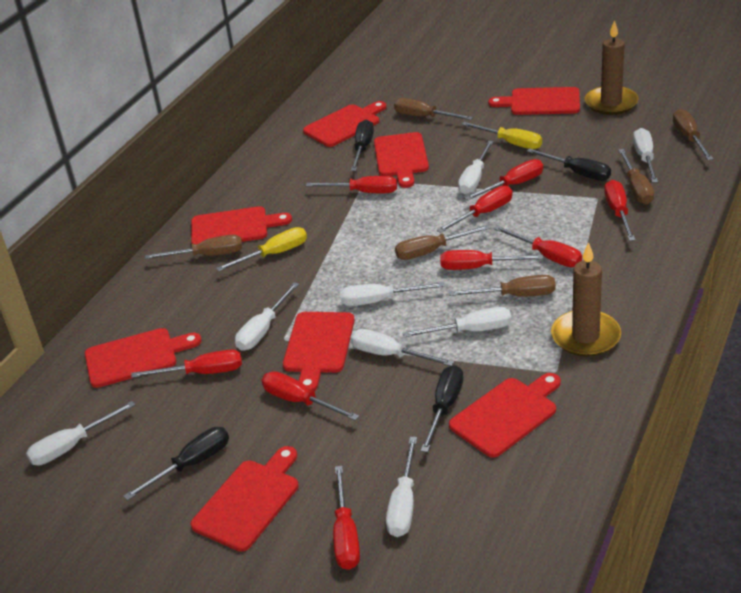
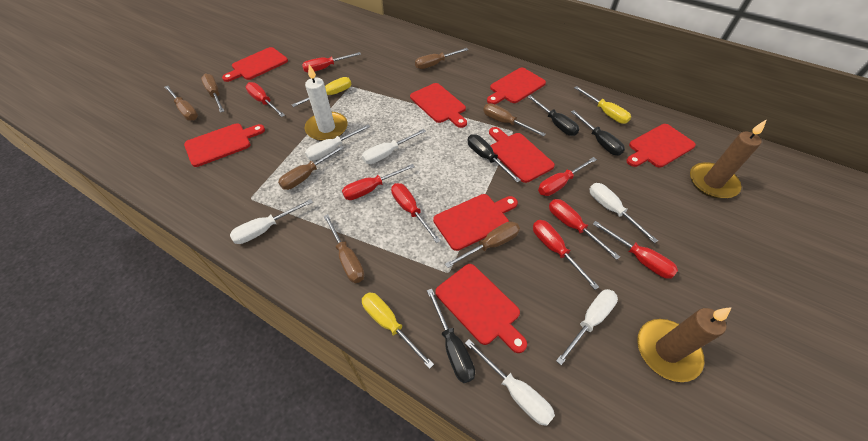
brown screwdriver: 6 -> 7
red screwdriver: 9 -> 8
white candle: 0 -> 1
white screwdriver: 8 -> 6
yellow screwdriver: 2 -> 3

